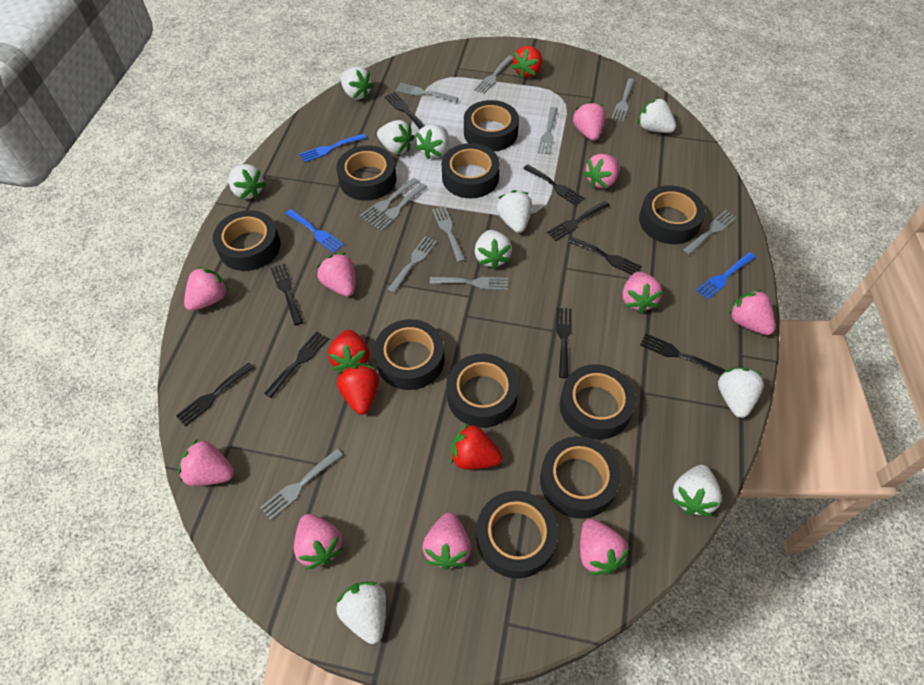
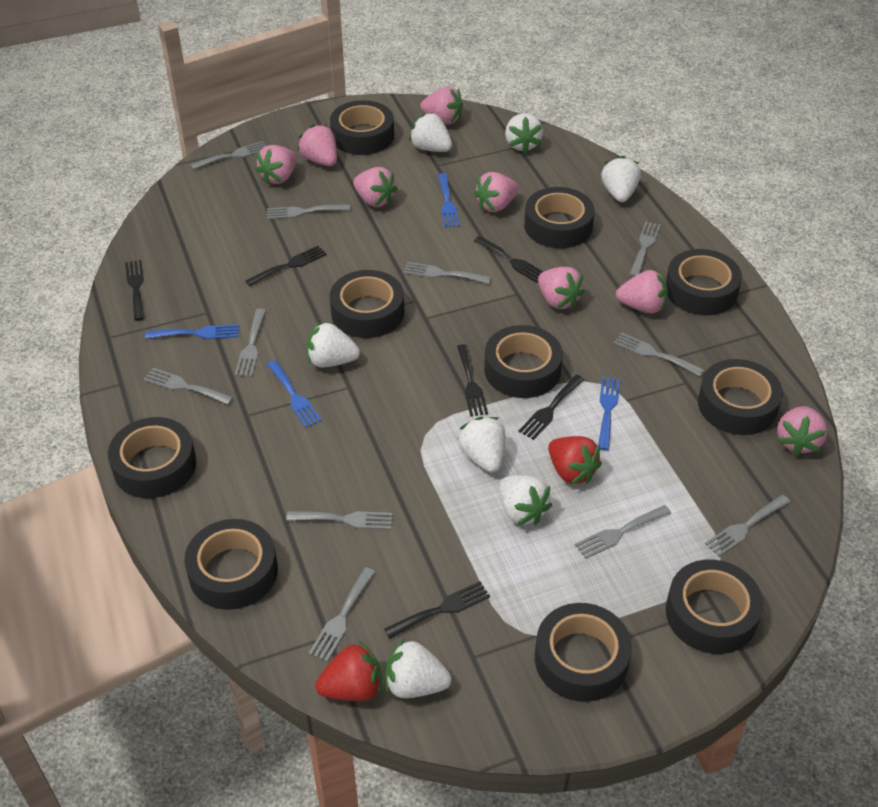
black fork: 9 -> 6
blue fork: 3 -> 4
pink strawberry: 10 -> 8
red strawberry: 4 -> 2
white strawberry: 10 -> 7

